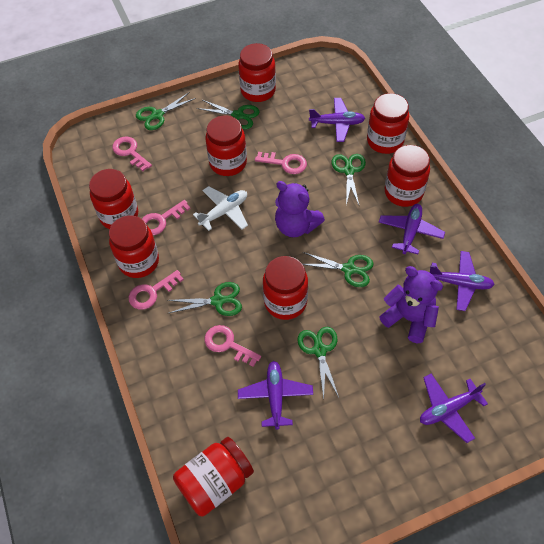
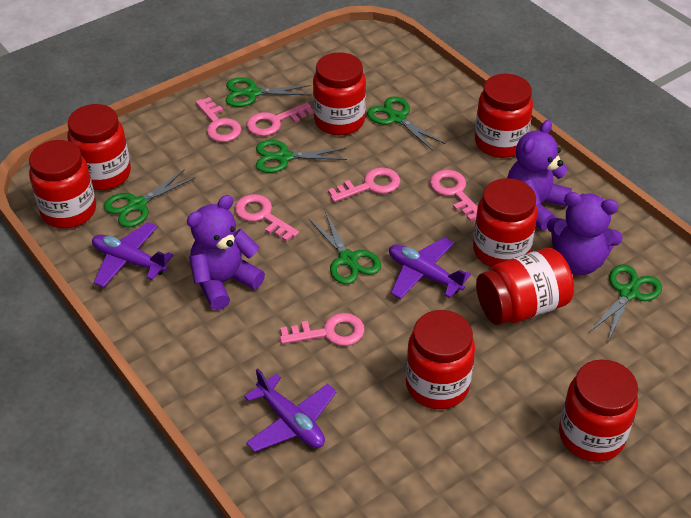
pink key: 5 -> 6
purple plane: 5 -> 3
purple teddy bear: 2 -> 3
white plane: 1 -> 0

